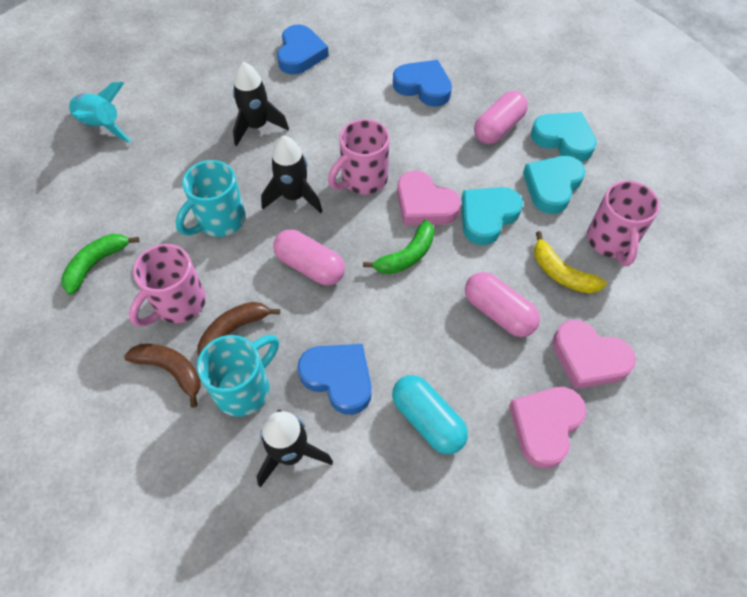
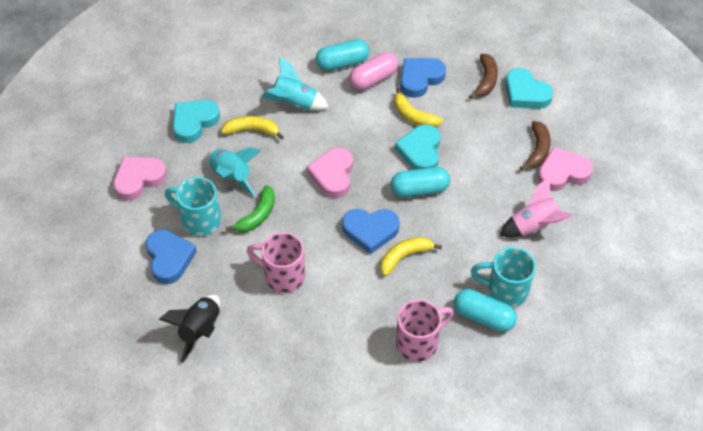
black rocket: 3 -> 1
green banana: 2 -> 1
pink capsule: 3 -> 1
pink mug: 3 -> 2
pink rocket: 0 -> 1
turquoise capsule: 1 -> 3
turquoise rocket: 1 -> 2
yellow banana: 1 -> 3

